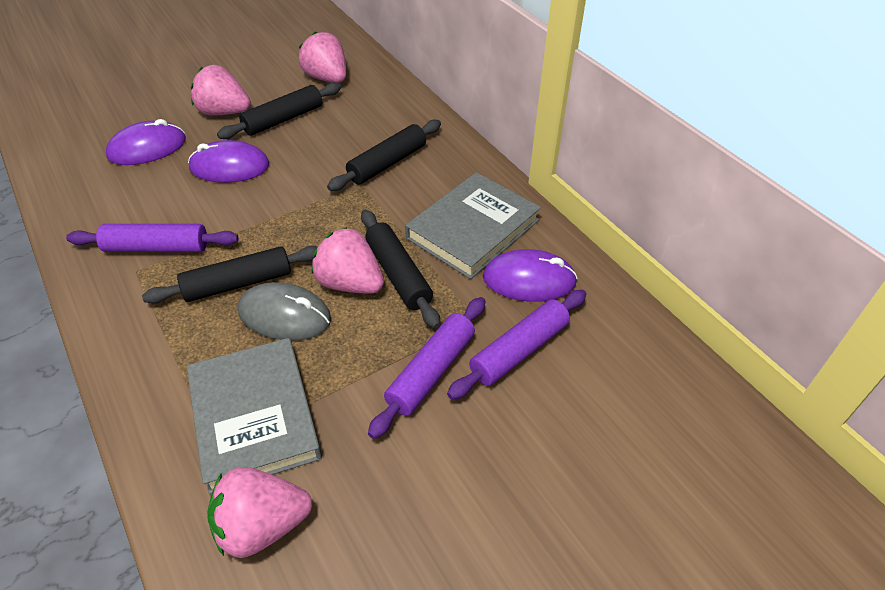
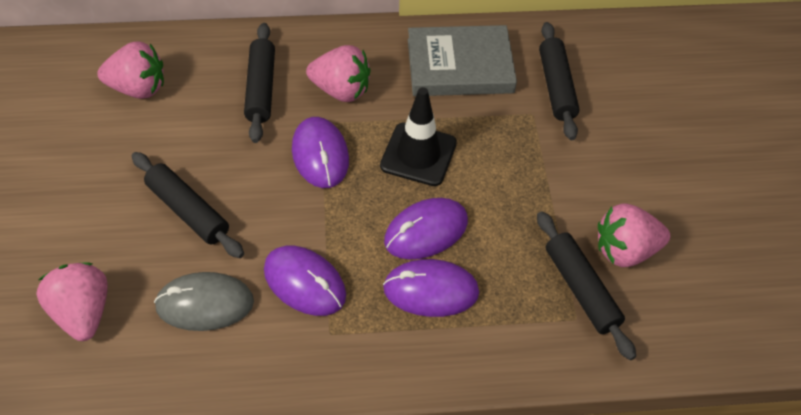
black traffic cone: 0 -> 1
grey book: 2 -> 1
purple mouse: 3 -> 4
purple rolling pin: 3 -> 0

